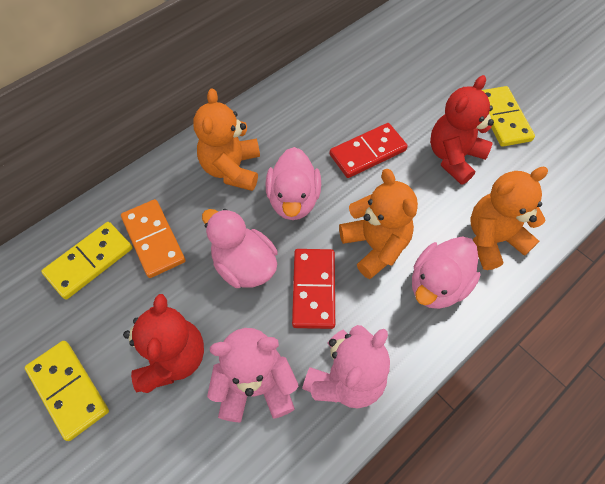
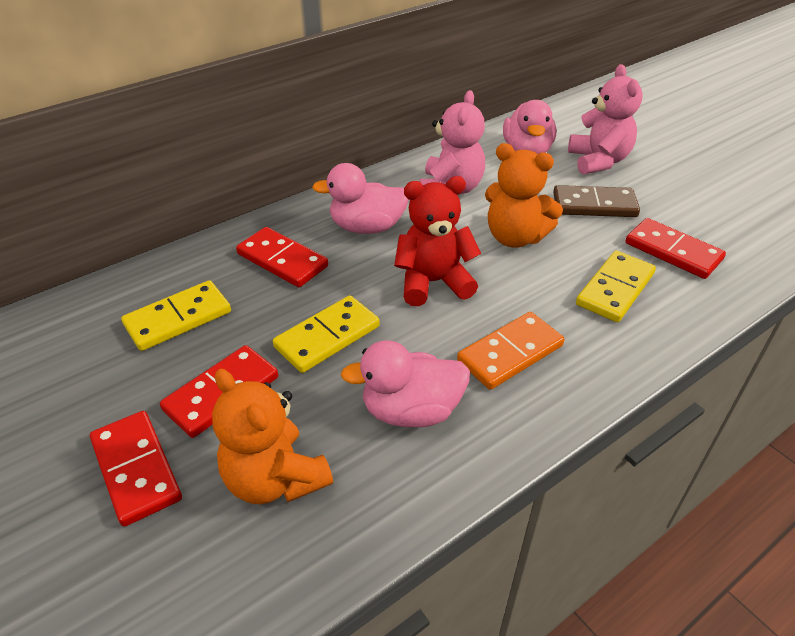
brown domino: 0 -> 1
orange teddy bear: 3 -> 2
red domino: 2 -> 4
red teddy bear: 2 -> 1

